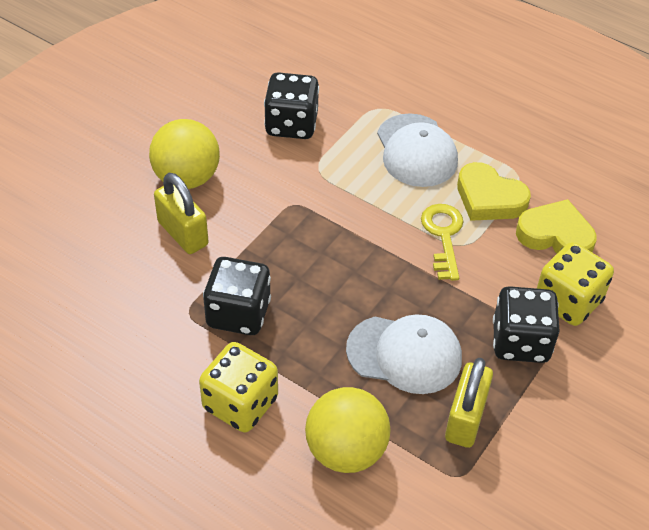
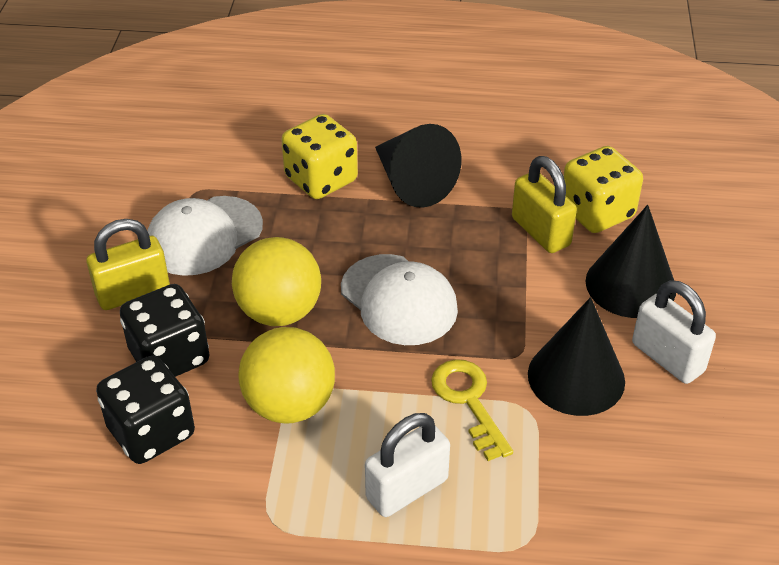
black cone: 0 -> 3
black dice: 3 -> 2
white padlock: 0 -> 2
yellow heart: 2 -> 0

